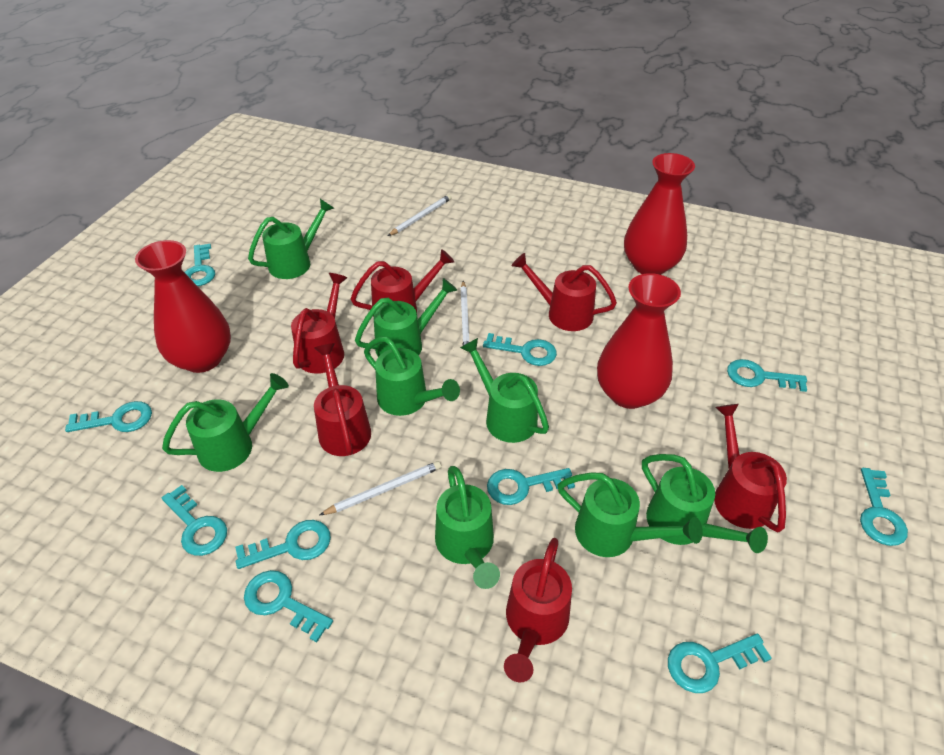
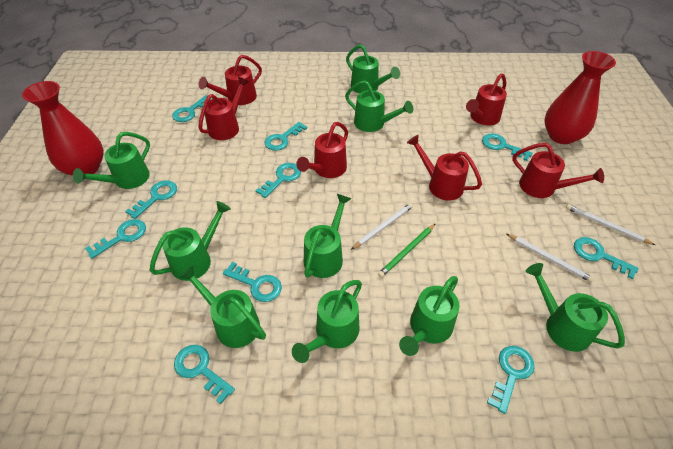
green pencil: 0 -> 1
green watering can: 8 -> 9
red vase: 3 -> 2

